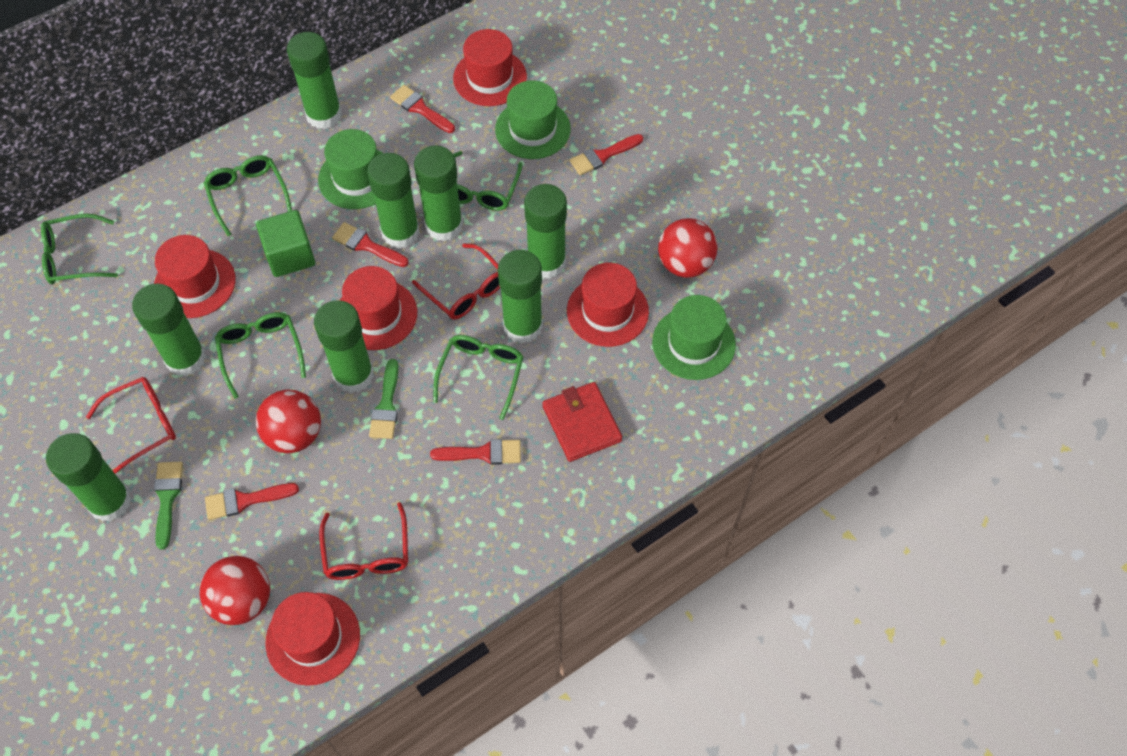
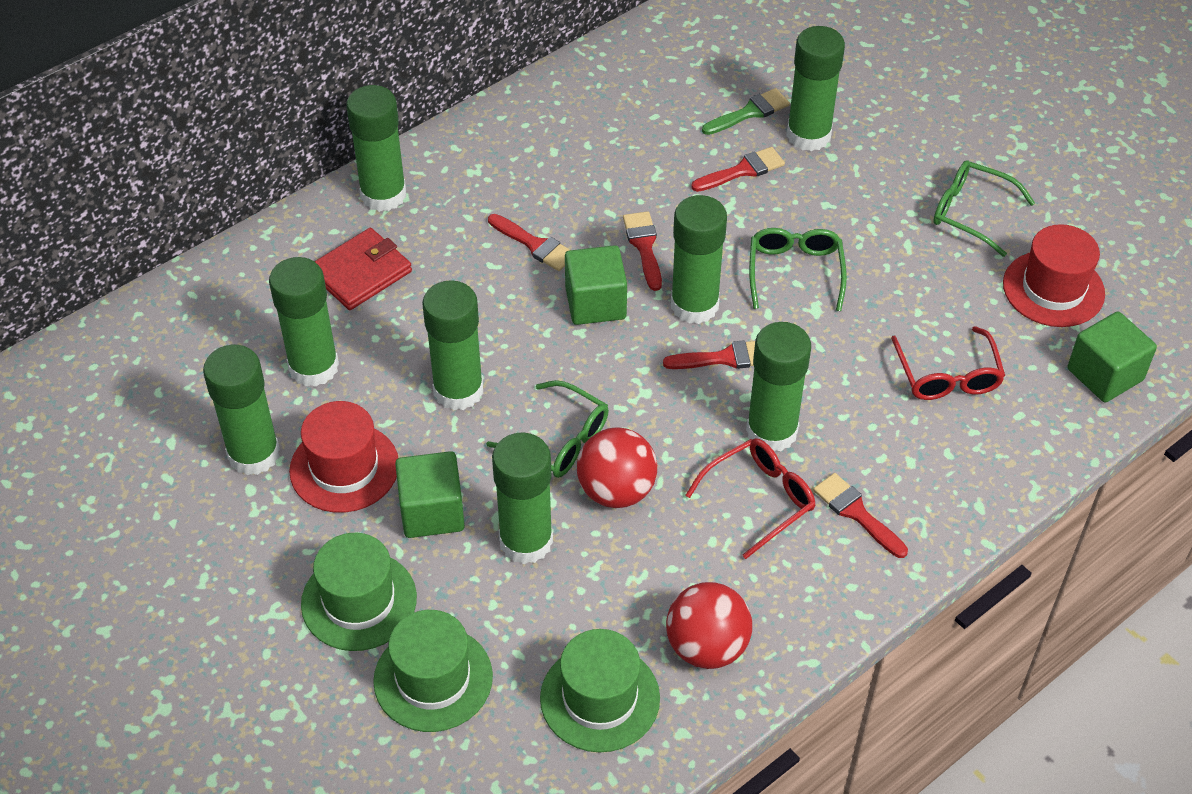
green brush: 2 -> 1
green cube: 1 -> 3
green glasses: 5 -> 3
red ball: 3 -> 2
red glasses: 3 -> 2
red hat: 5 -> 2

